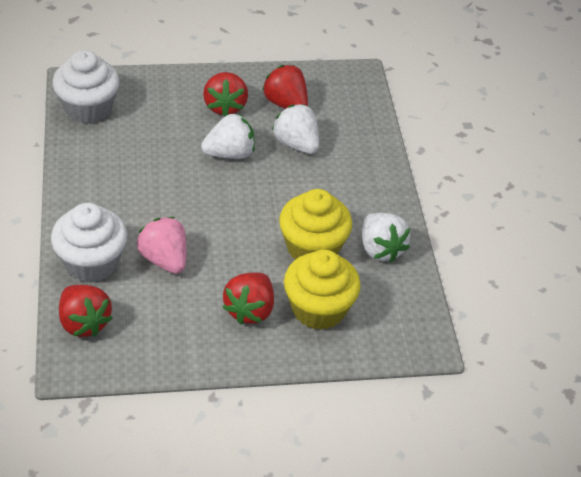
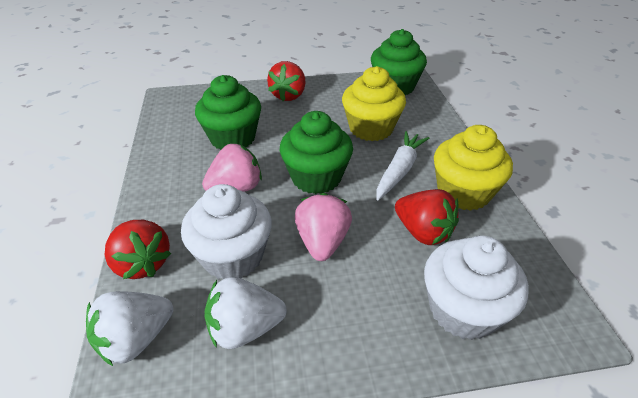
green cupcake: 0 -> 3
pink strawberry: 1 -> 2
red strawberry: 4 -> 3
white carrot: 0 -> 1
white strawberry: 3 -> 2

